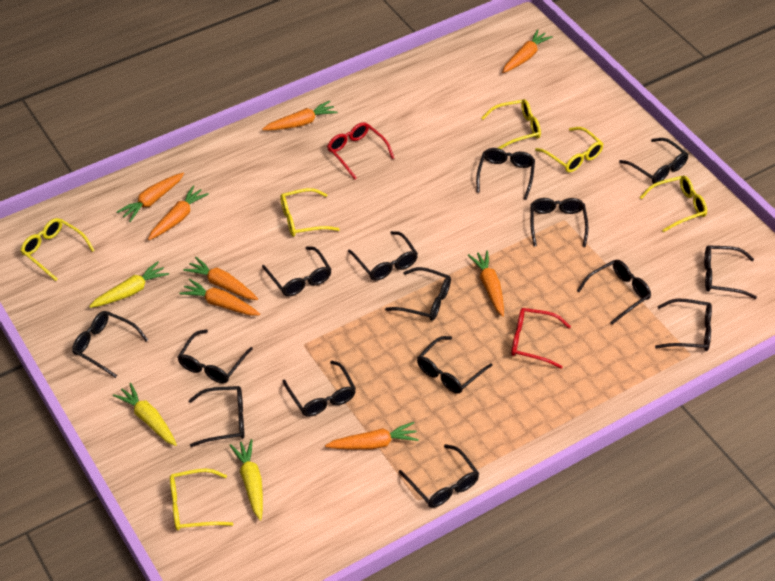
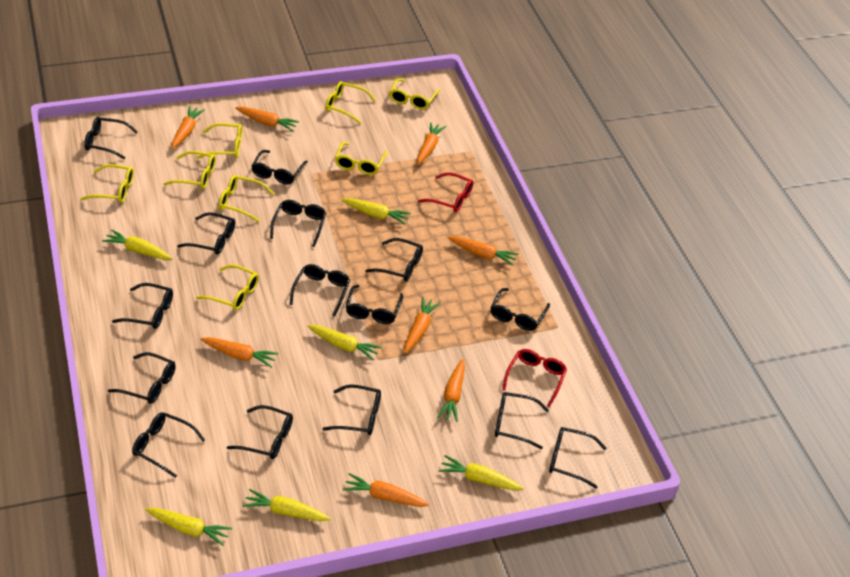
yellow carrot: 3 -> 6
yellow glasses: 6 -> 8

